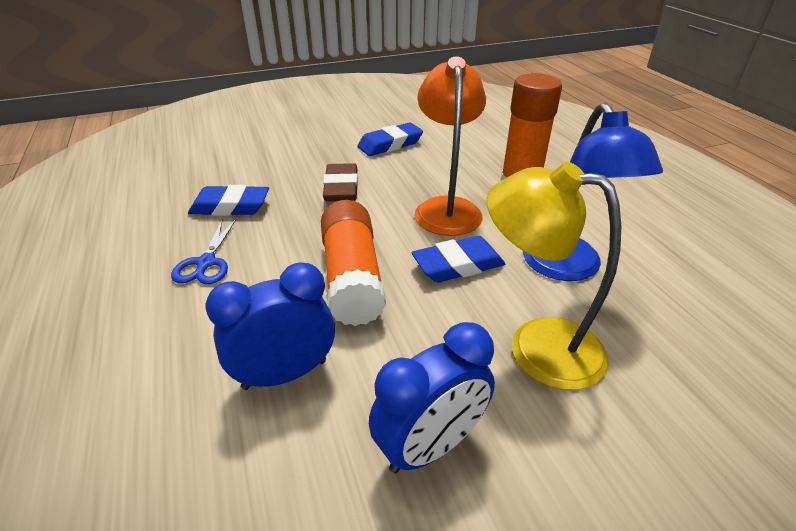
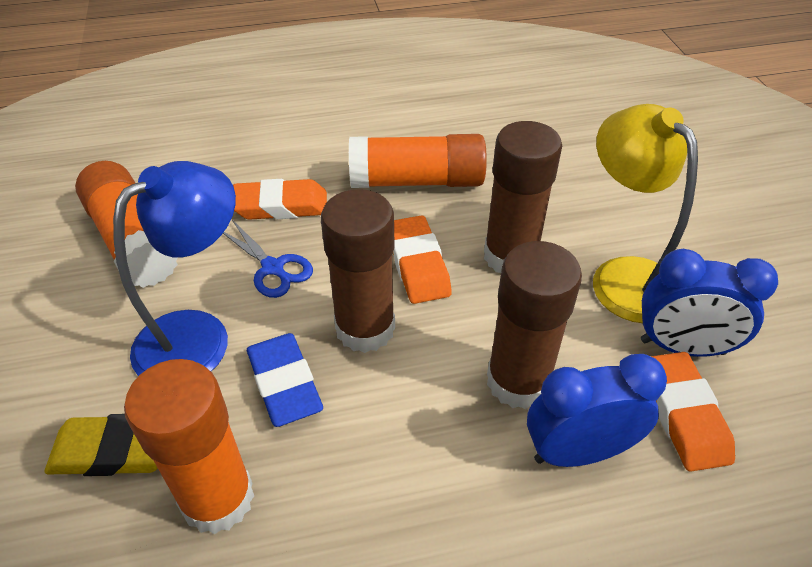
blue eraser: 3 -> 1
brown eraser: 1 -> 0
brown glue stick: 0 -> 3
orange eraser: 0 -> 3
orange glue stick: 2 -> 3
orange lamp: 1 -> 0
yellow eraser: 0 -> 1

